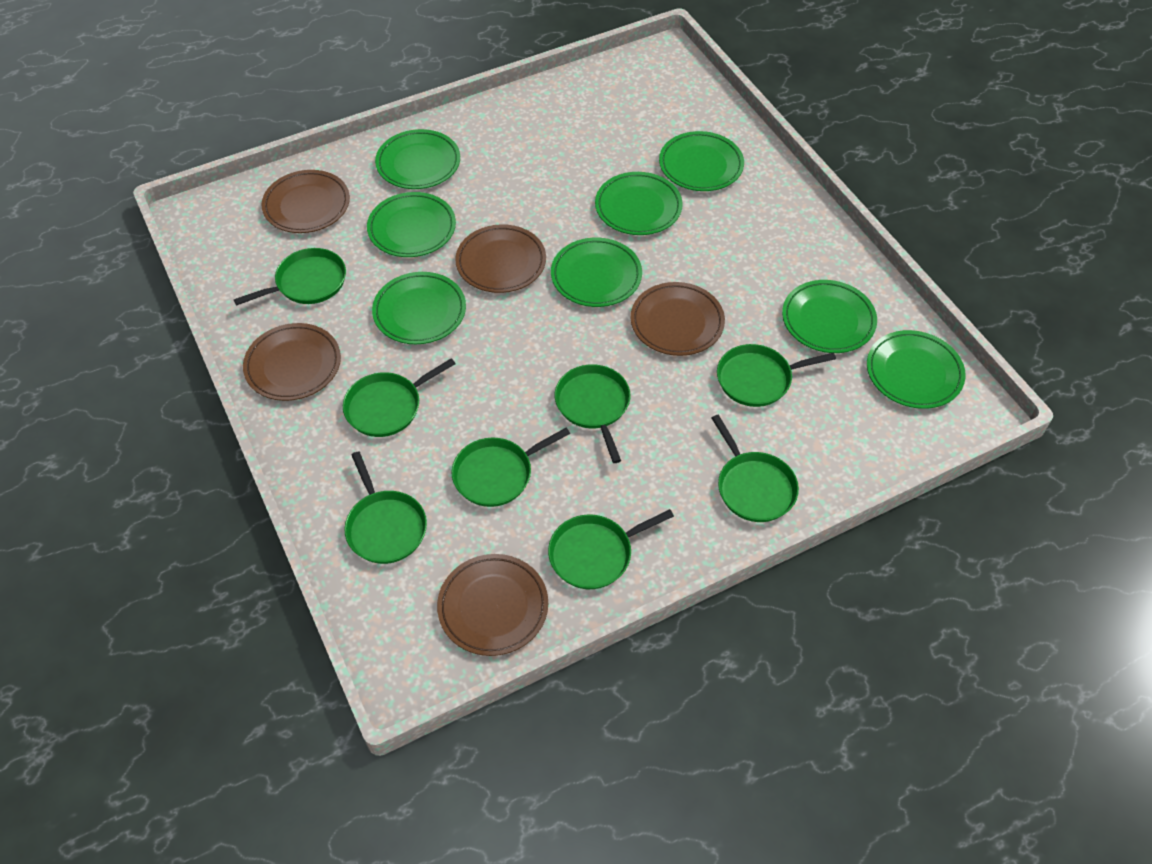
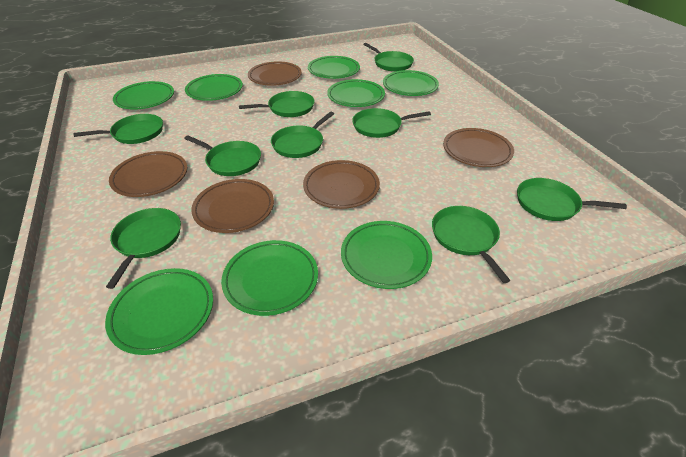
green pan: 8 -> 9

